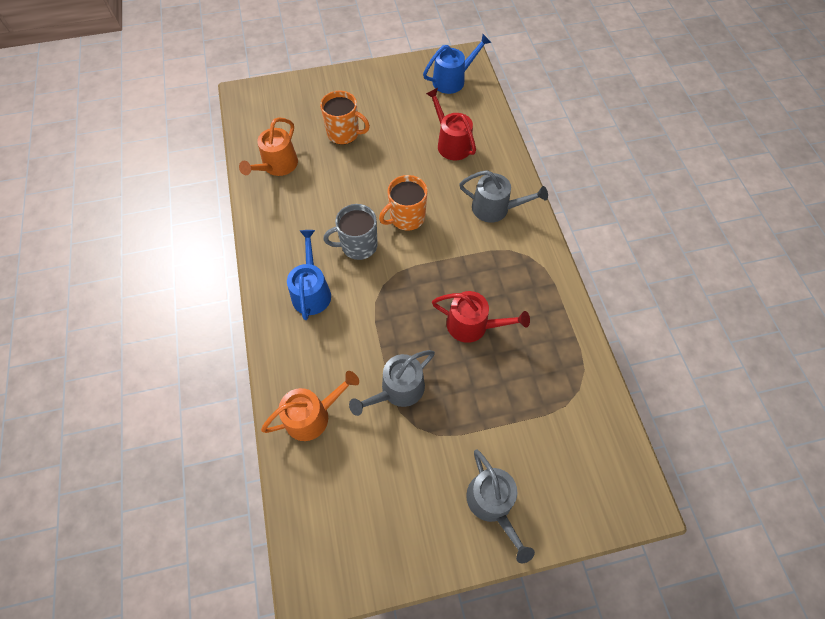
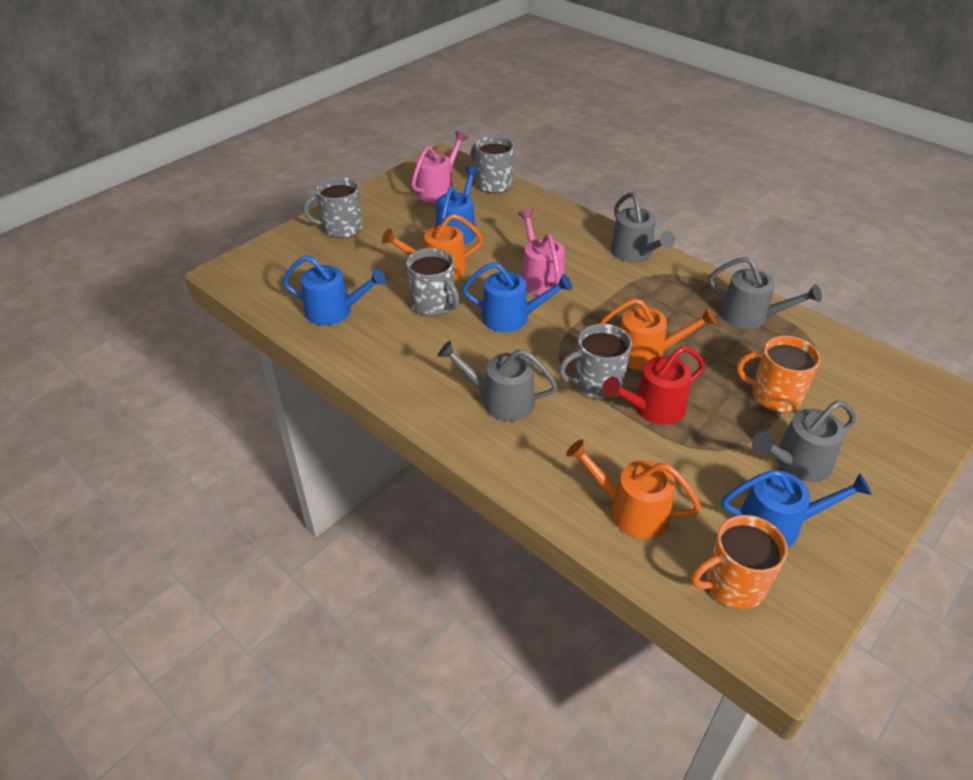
blue watering can: 2 -> 4
grey mug: 1 -> 4
grey watering can: 3 -> 4
orange watering can: 2 -> 3
pink watering can: 0 -> 2
red watering can: 2 -> 1

